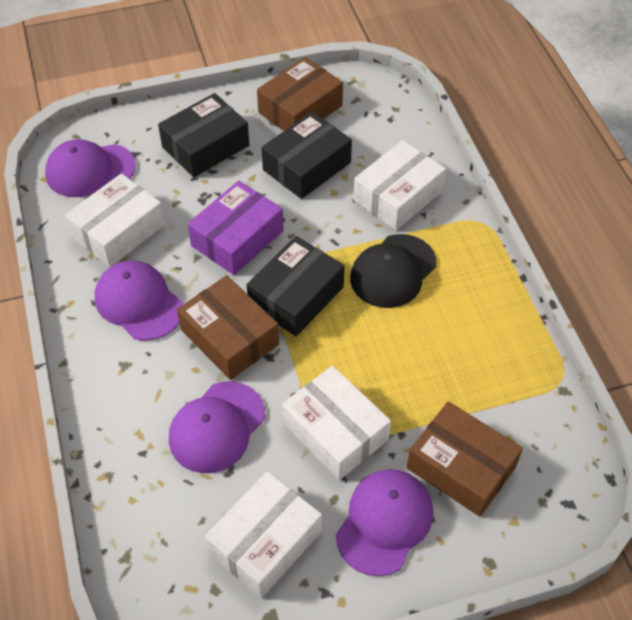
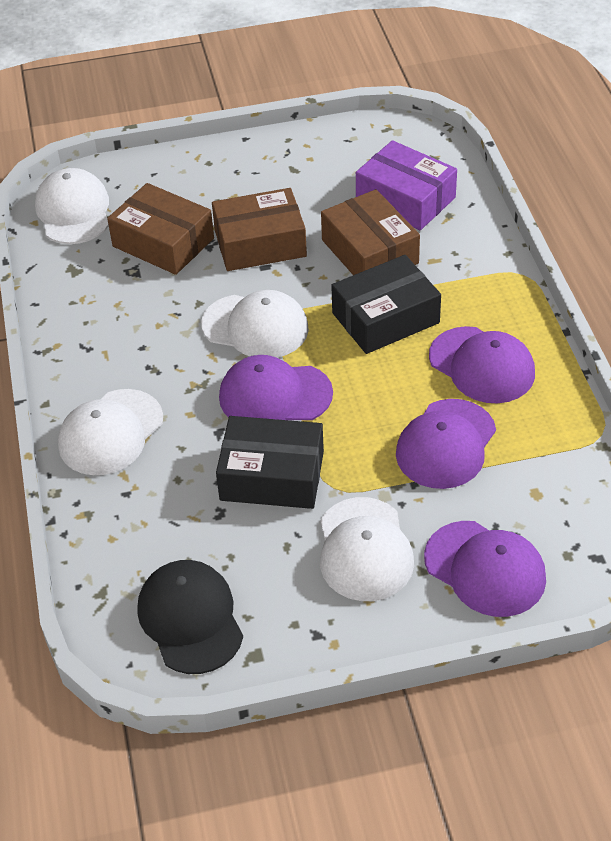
black box: 3 -> 2
white box: 4 -> 0
white cap: 0 -> 4

